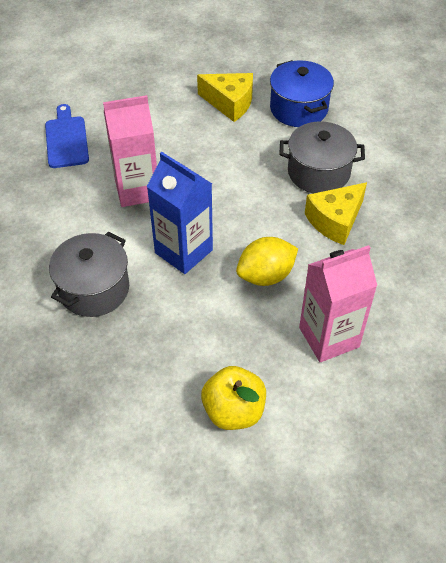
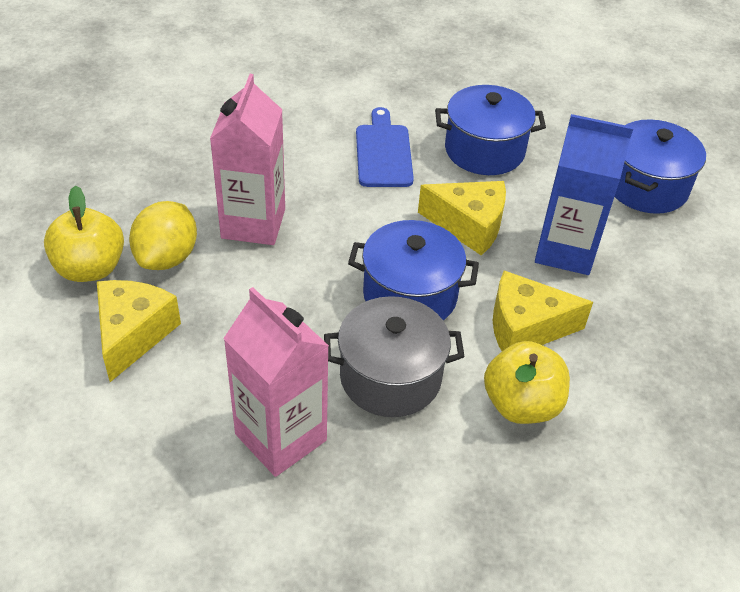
blue pot: 1 -> 3
grey pot: 2 -> 1
yellow apple: 1 -> 2
yellow cheese: 2 -> 3

